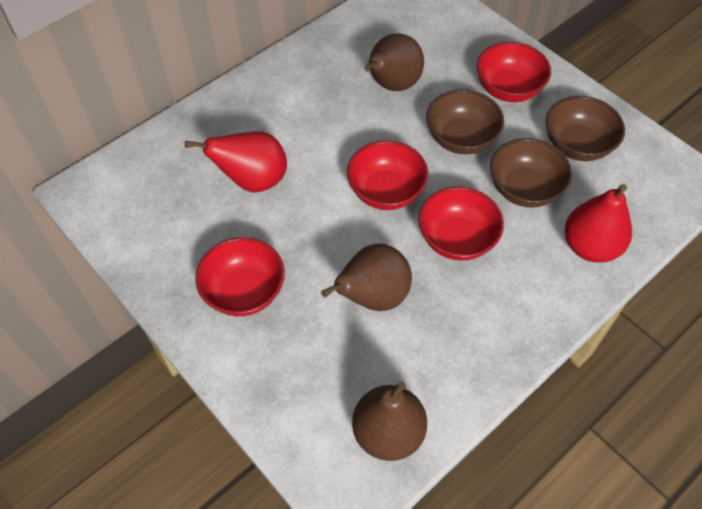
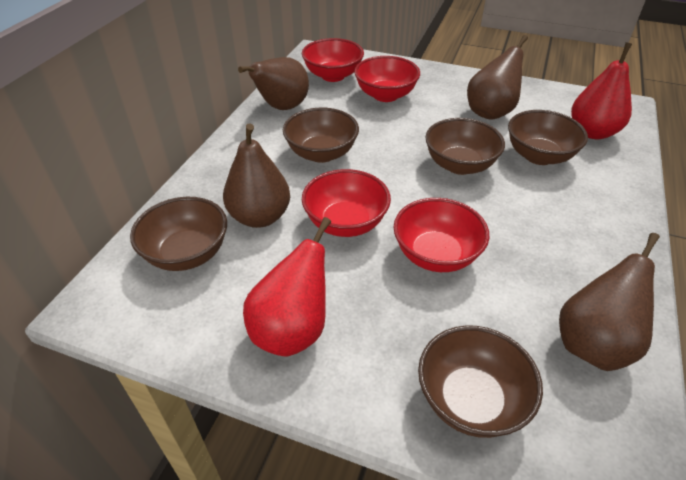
brown bowl: 3 -> 5
brown pear: 3 -> 4

